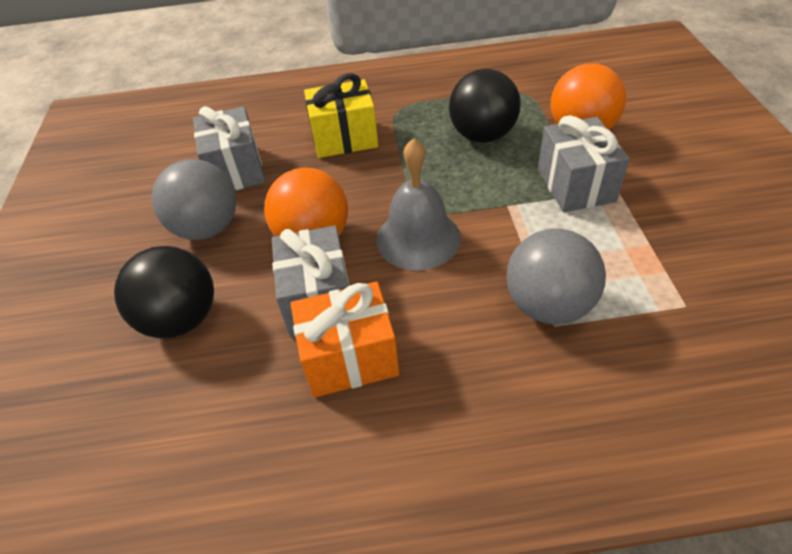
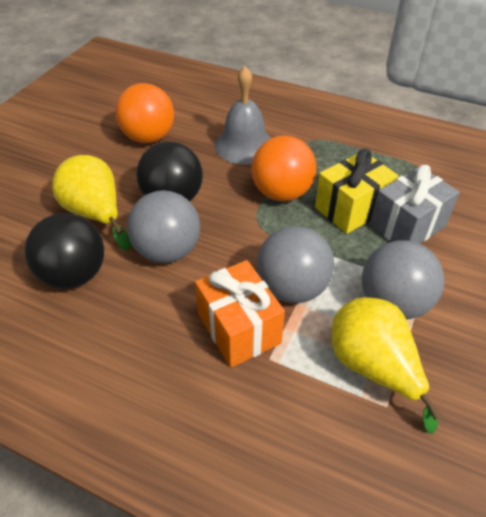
grey ball: 2 -> 3
grey gift: 3 -> 1
yellow pear: 0 -> 2

